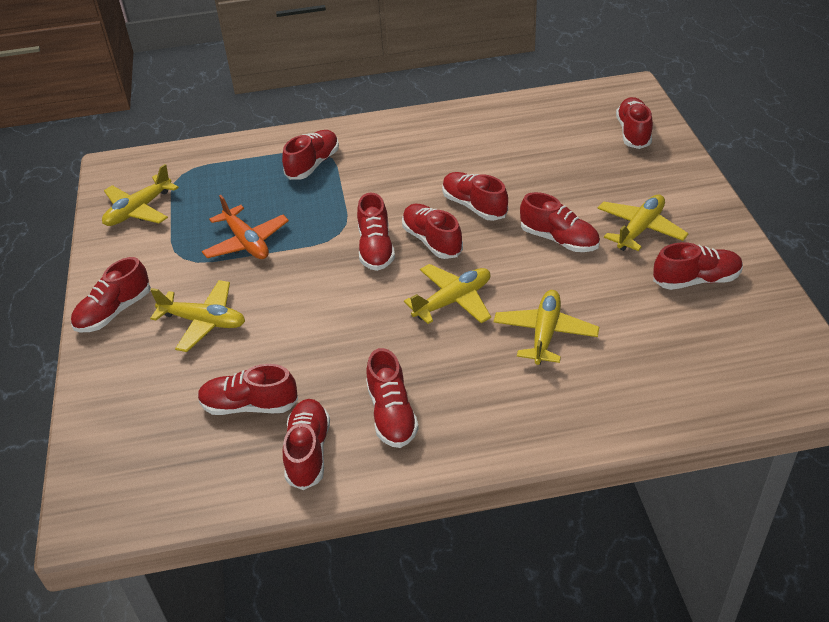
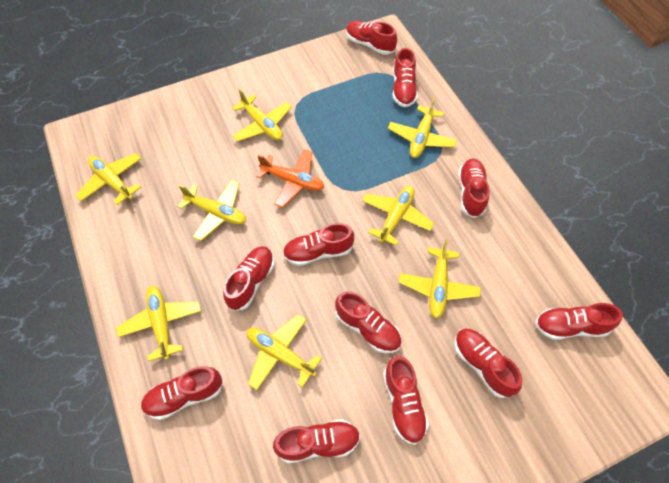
yellow plane: 5 -> 8

